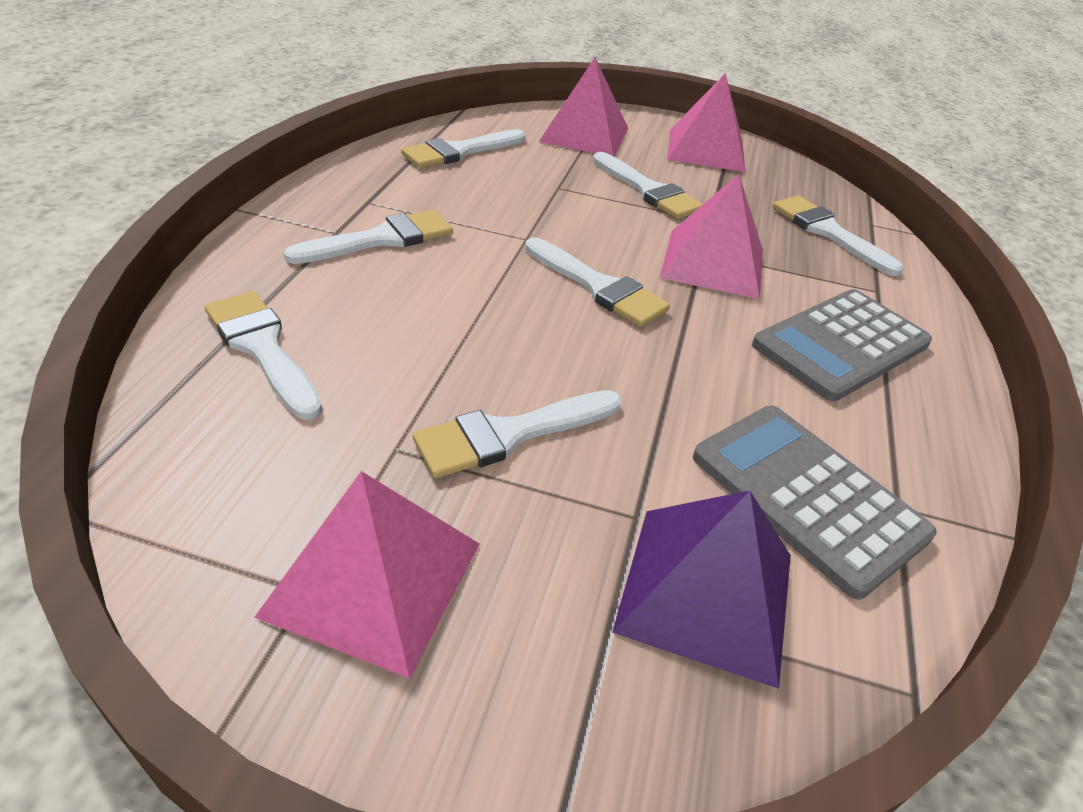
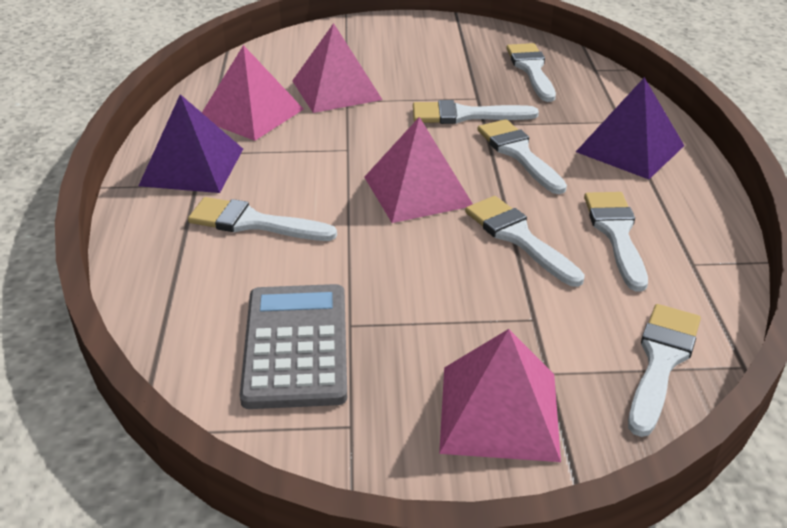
grey calculator: 2 -> 1
purple pyramid: 1 -> 2

